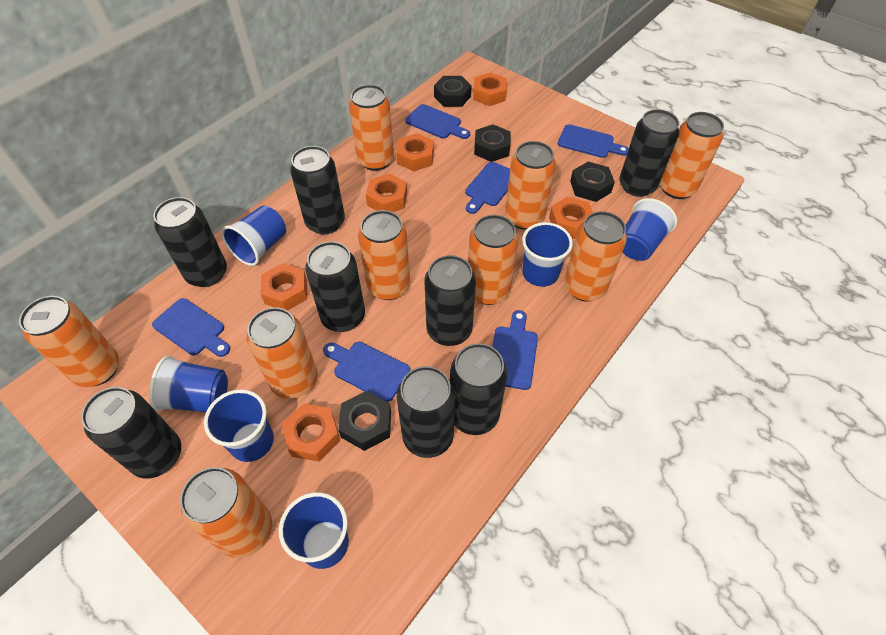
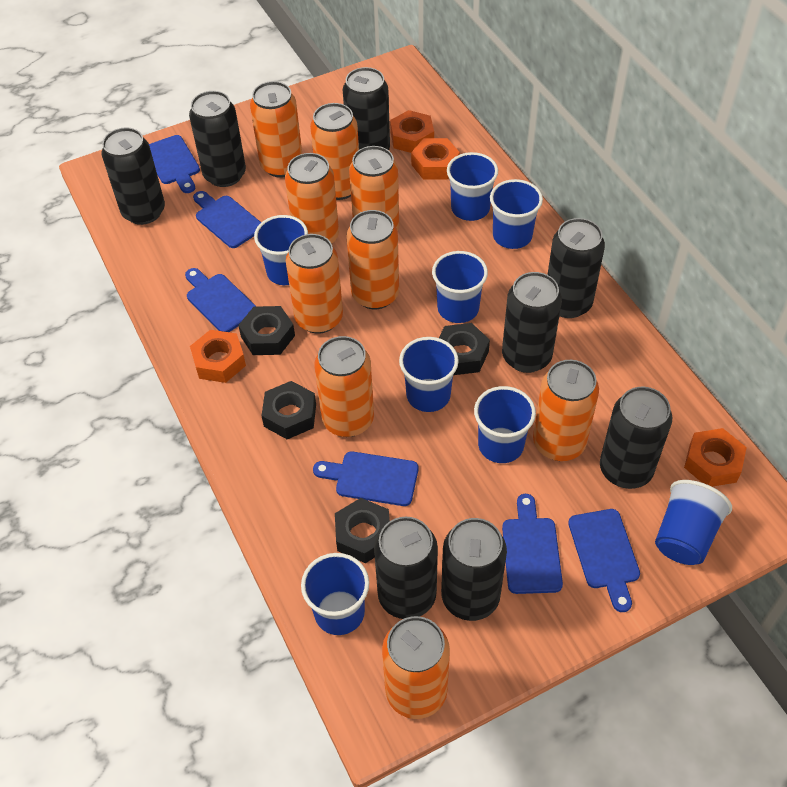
blue cup: 6 -> 8
orange nut: 6 -> 4

